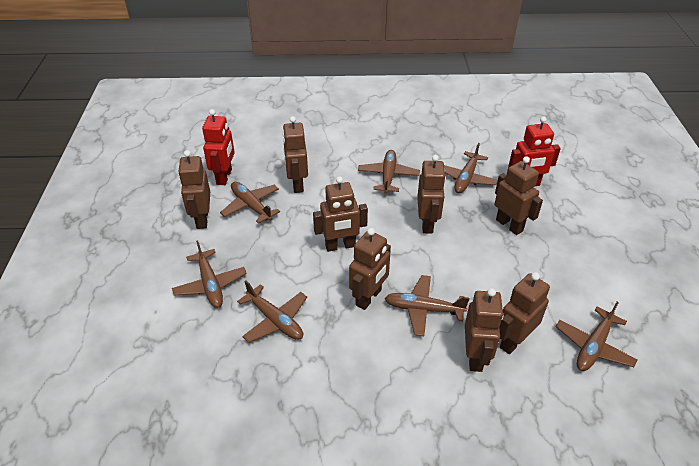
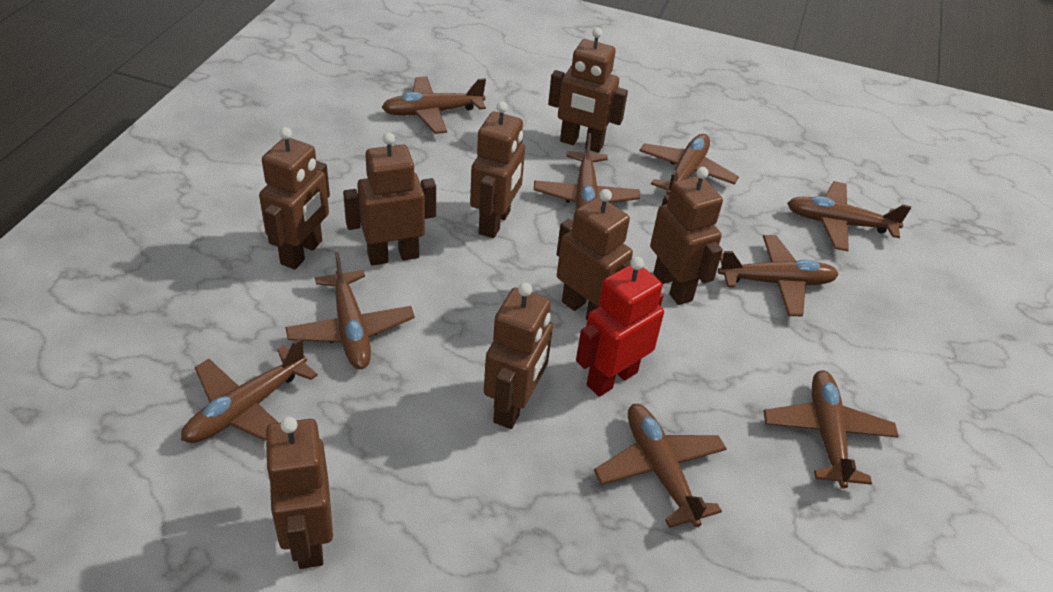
brown plane: 7 -> 9
red robot: 2 -> 1

